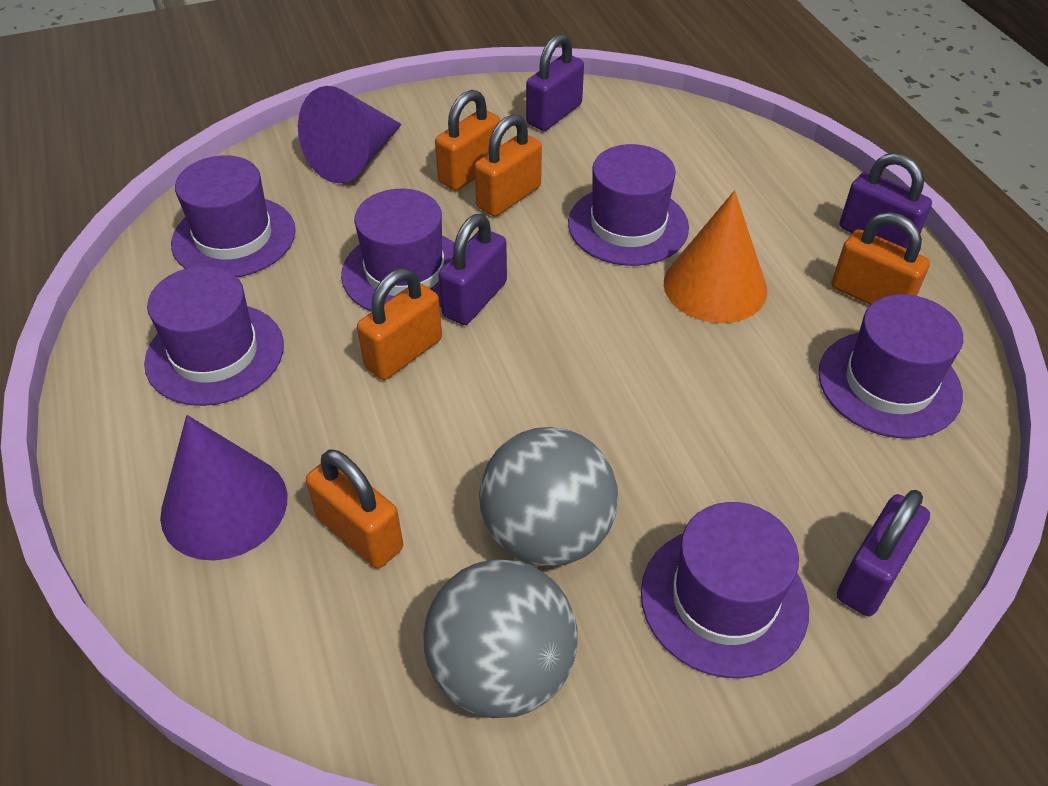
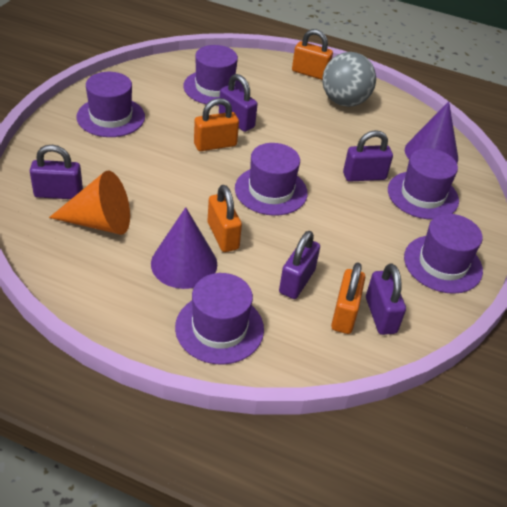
grey ball: 2 -> 1
orange padlock: 5 -> 4
purple padlock: 4 -> 5

